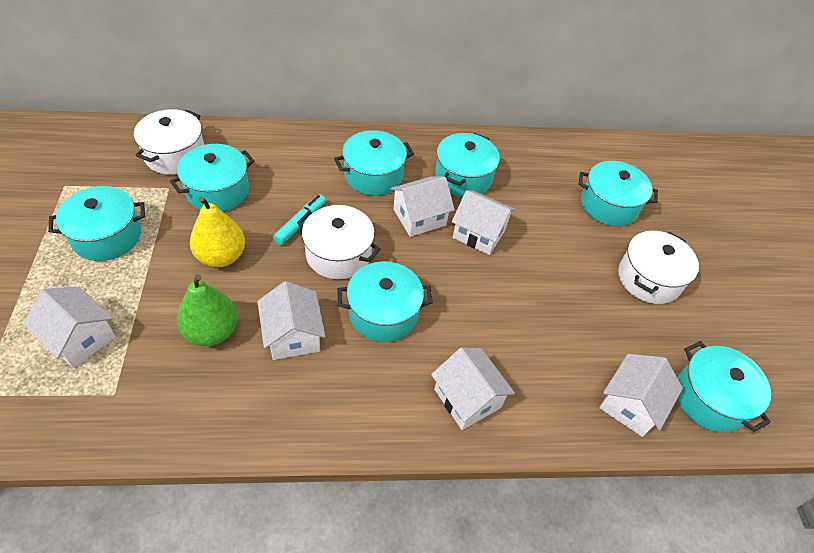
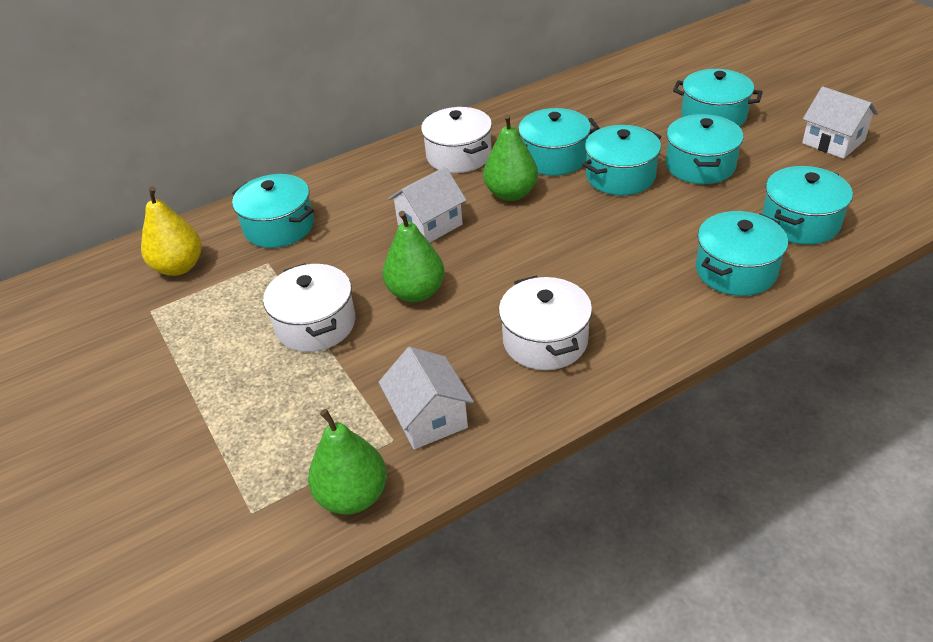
green pear: 1 -> 3
turquoise marker: 1 -> 0
white house: 6 -> 3

